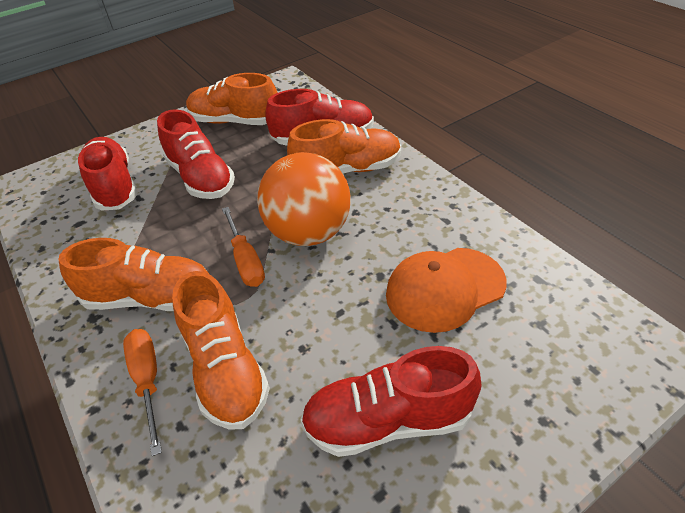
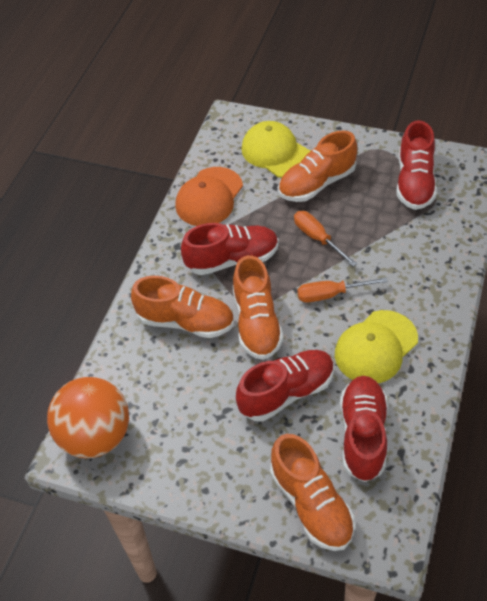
yellow cap: 0 -> 2

